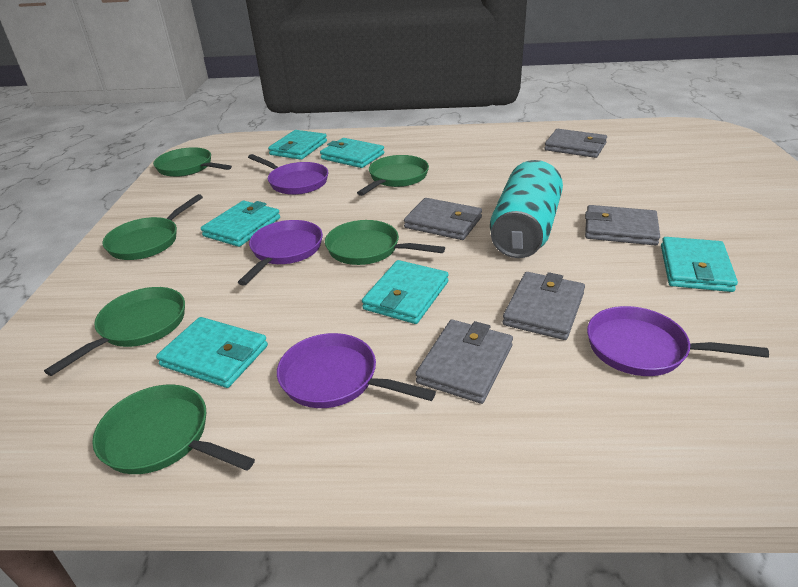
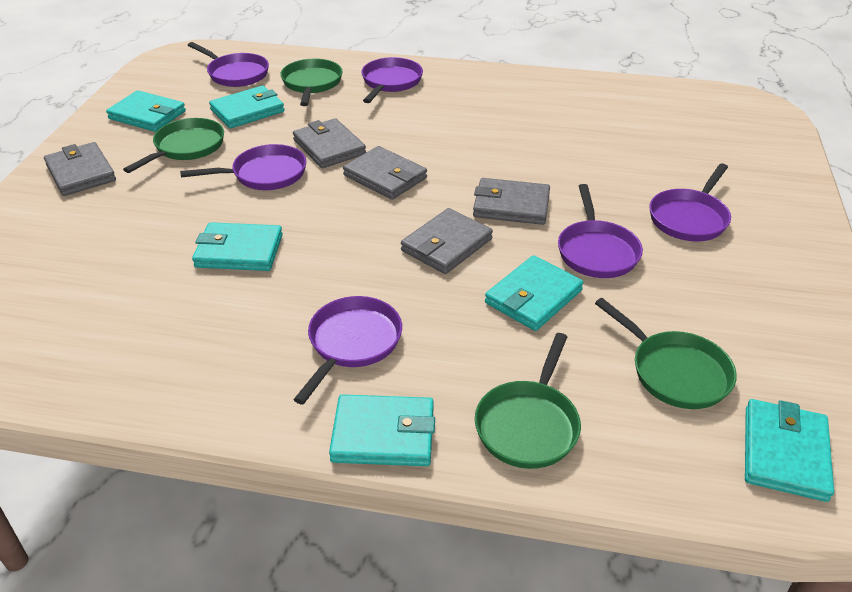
green pan: 6 -> 4
purple pan: 4 -> 6
turquoise can: 1 -> 0

